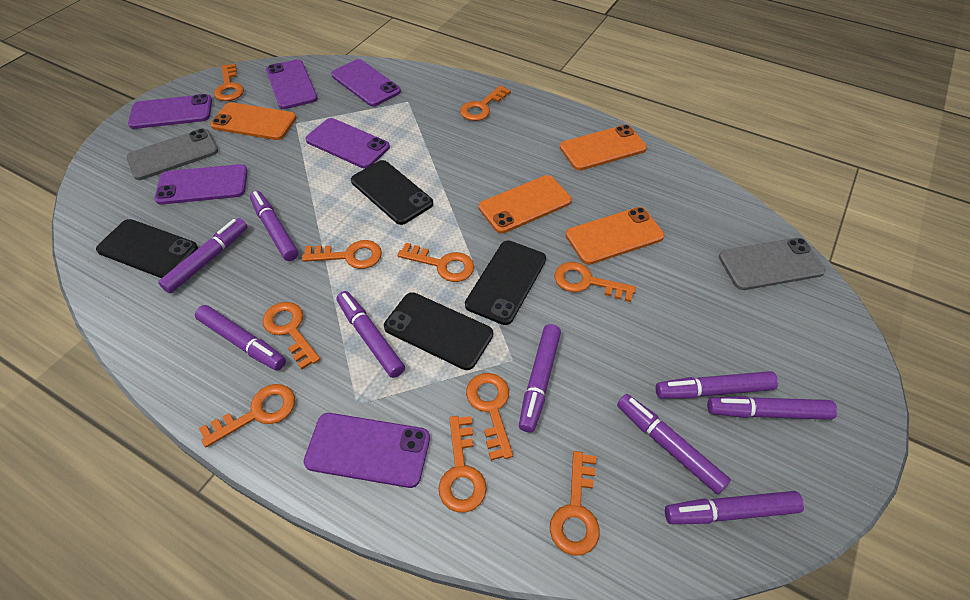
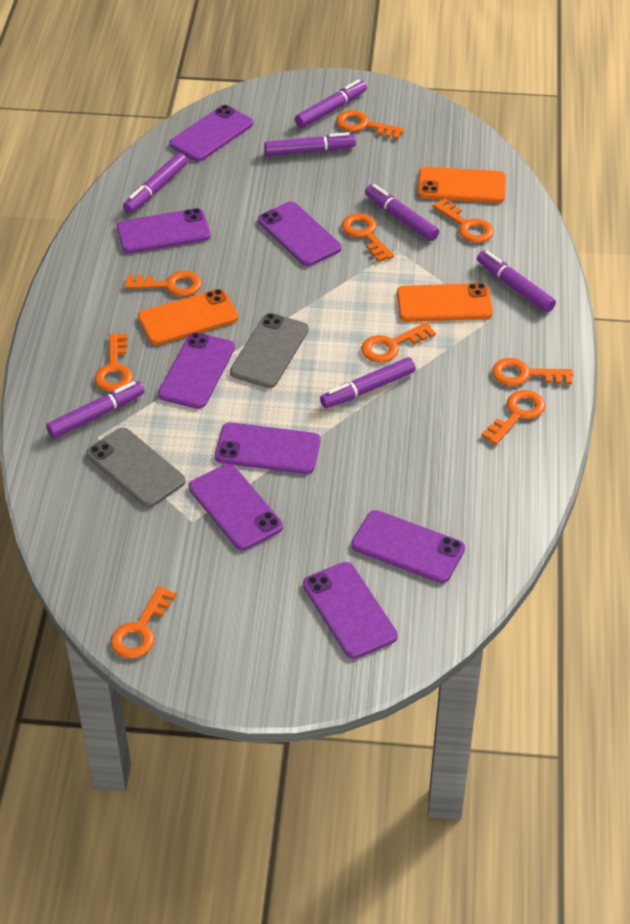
black phone: 4 -> 0
orange key: 10 -> 9
orange phone: 4 -> 3
purple marker: 9 -> 7
purple phone: 6 -> 8

